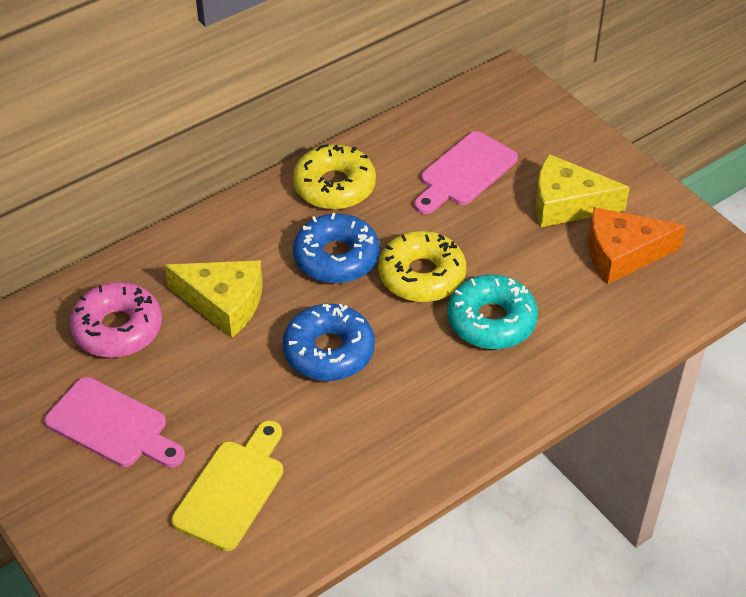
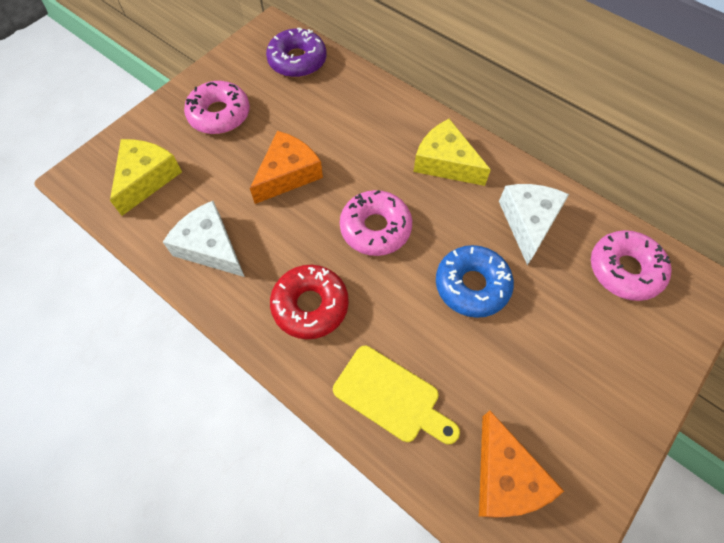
blue donut: 2 -> 1
orange cheese: 1 -> 2
pink cutting board: 2 -> 0
pink donut: 1 -> 3
purple donut: 0 -> 1
red donut: 0 -> 1
turquoise donut: 1 -> 0
white cheese: 0 -> 2
yellow donut: 2 -> 0

